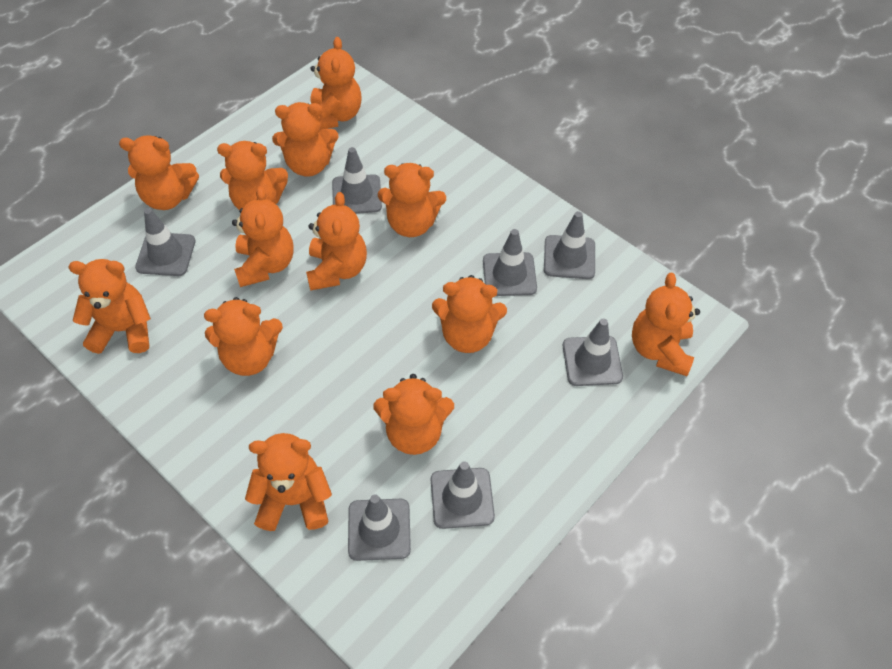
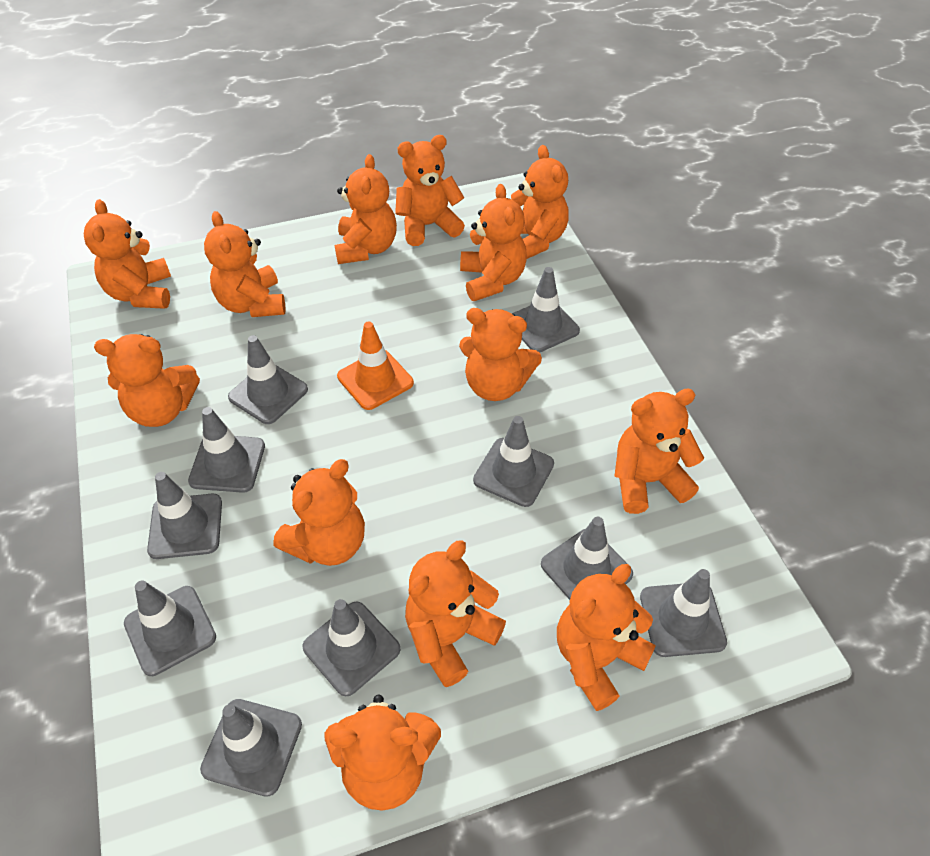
grey traffic cone: 7 -> 10
orange traffic cone: 0 -> 1

